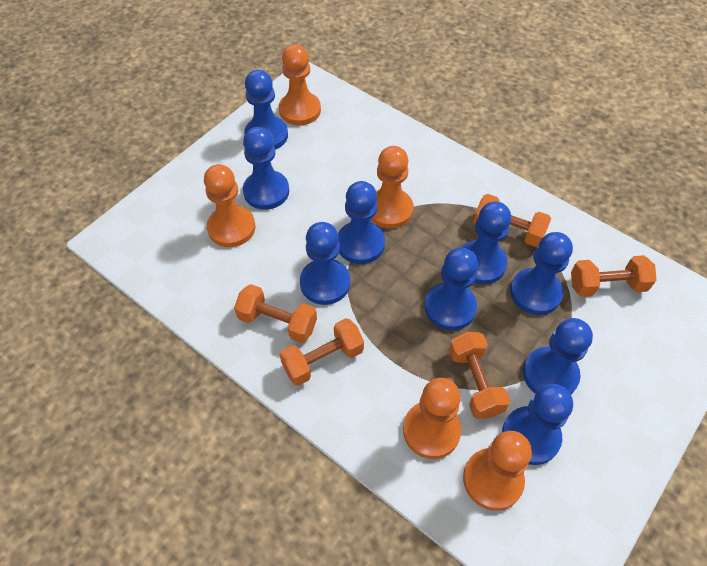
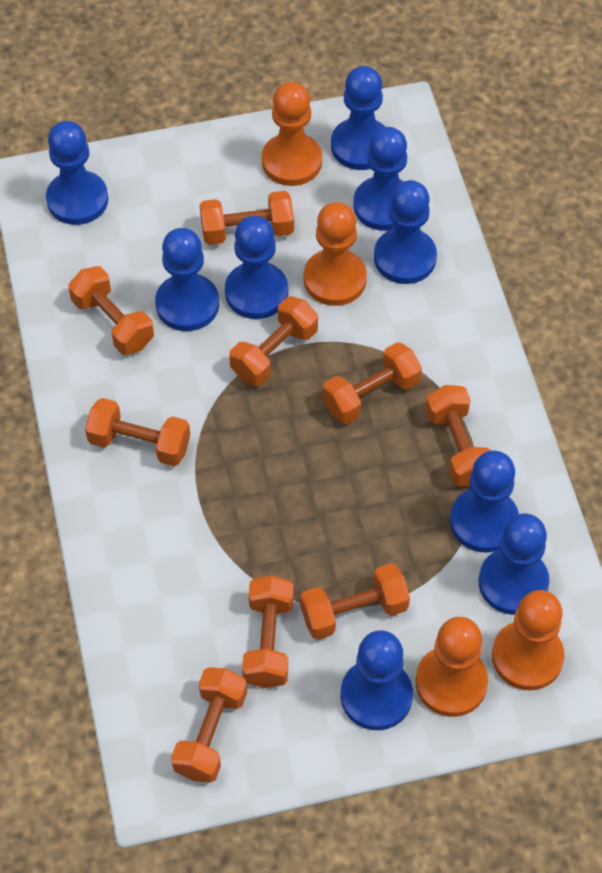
orange dumbbell: 5 -> 9
orange pawn: 5 -> 4

